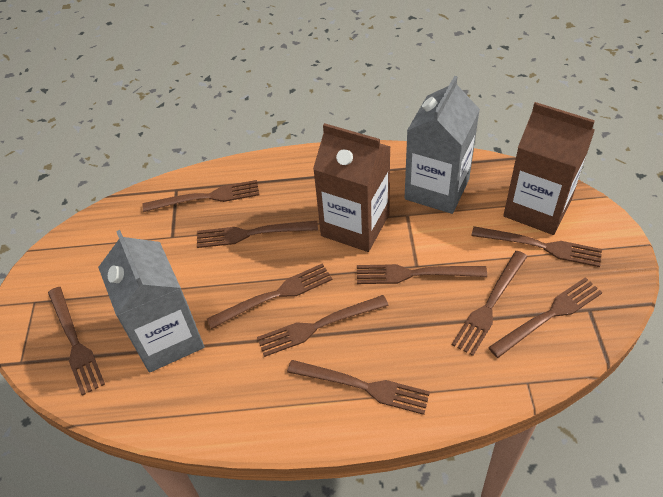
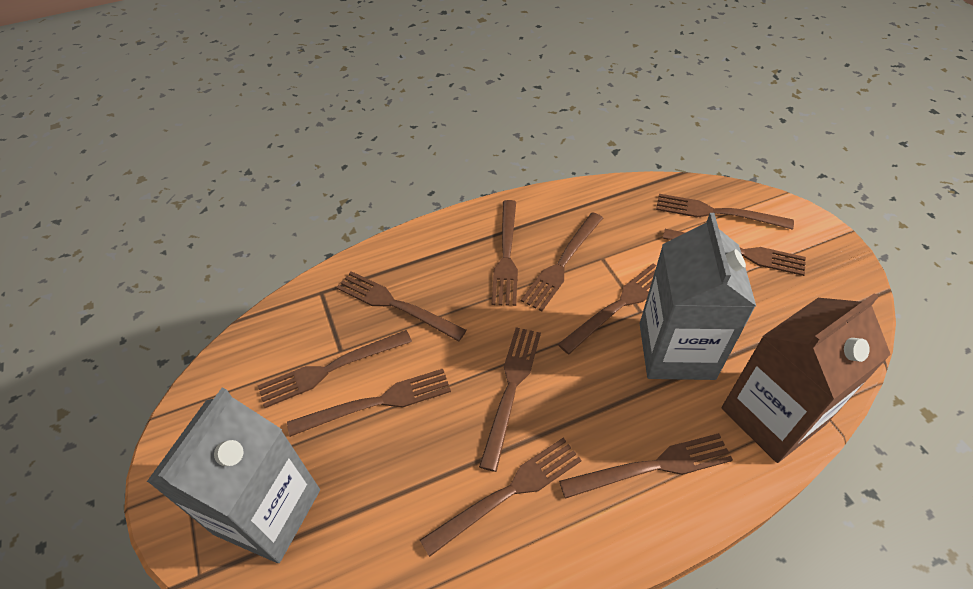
brown carton: 2 -> 1
brown fork: 10 -> 11

